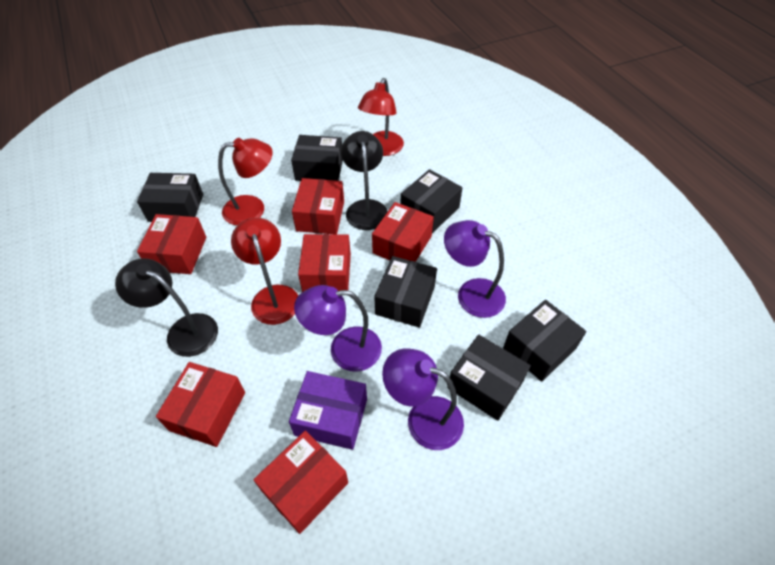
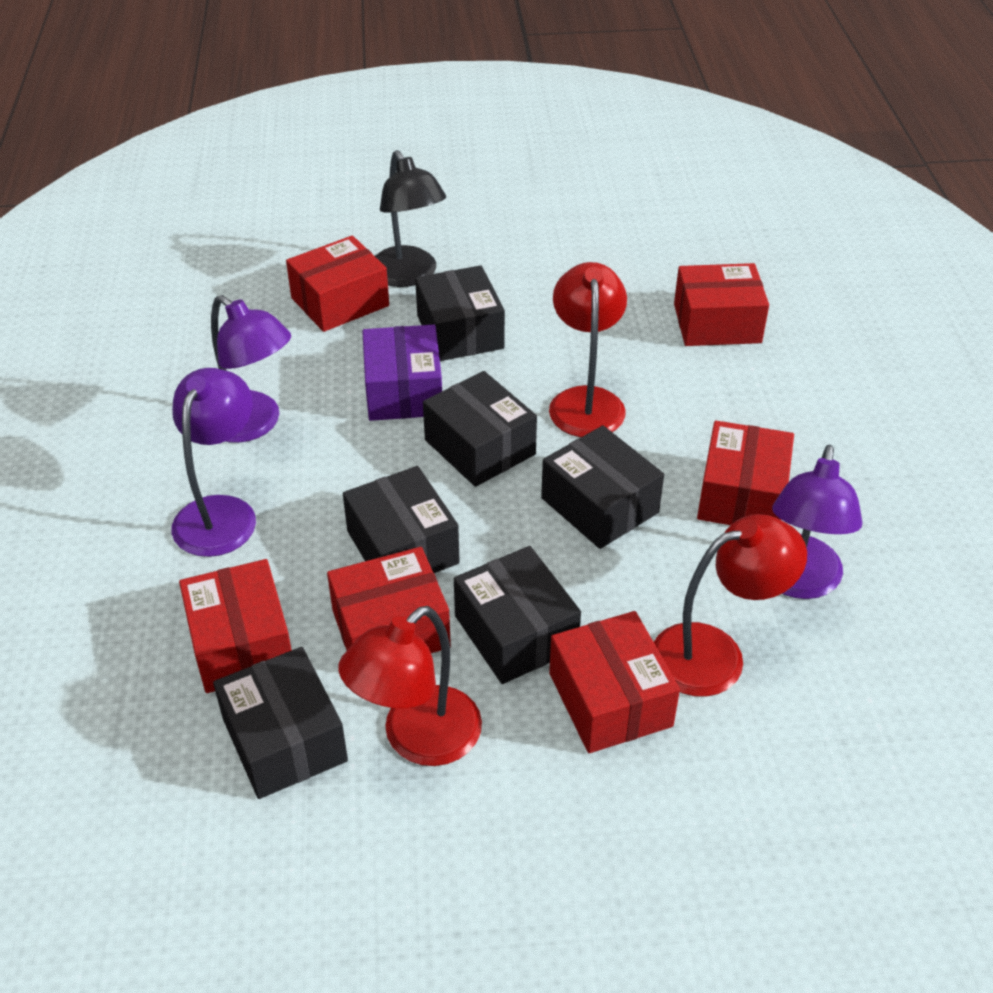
black lamp: 2 -> 1

